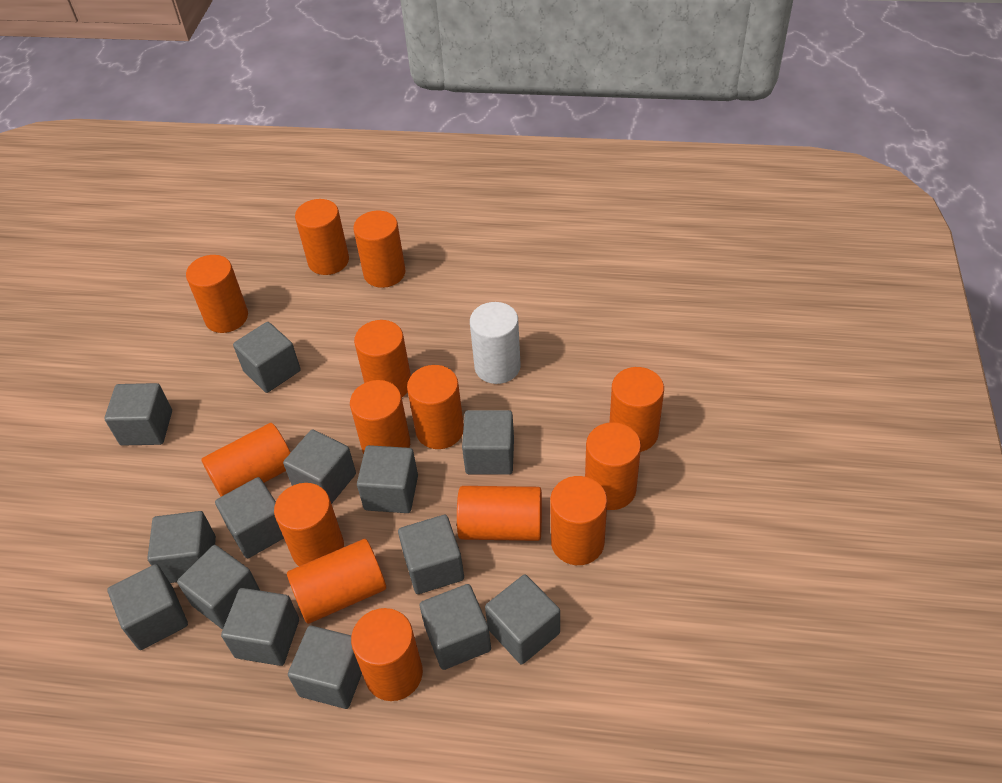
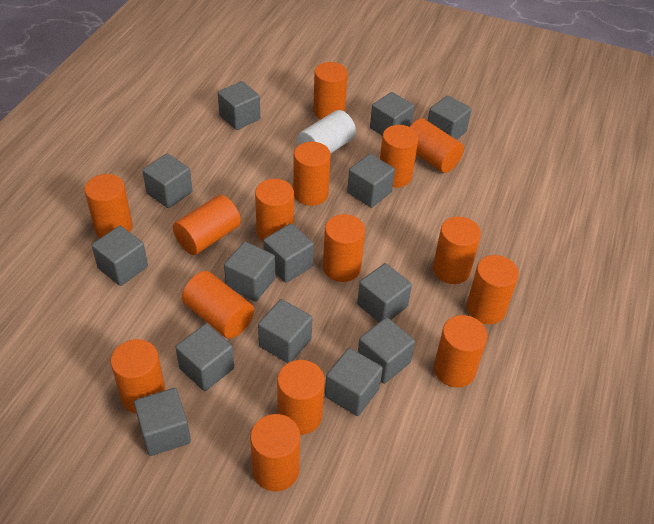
orange cylinder: 14 -> 15

